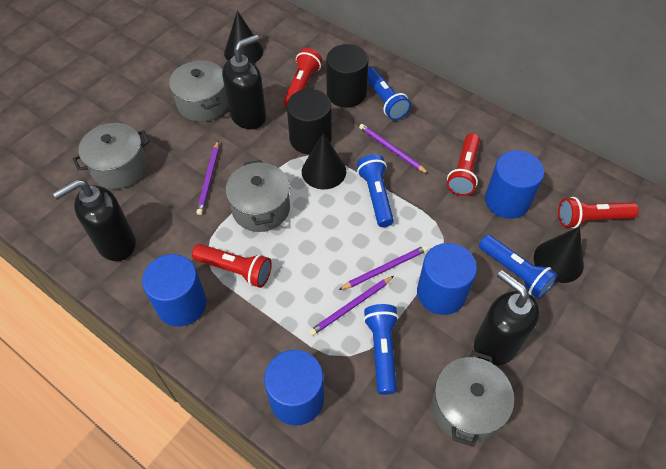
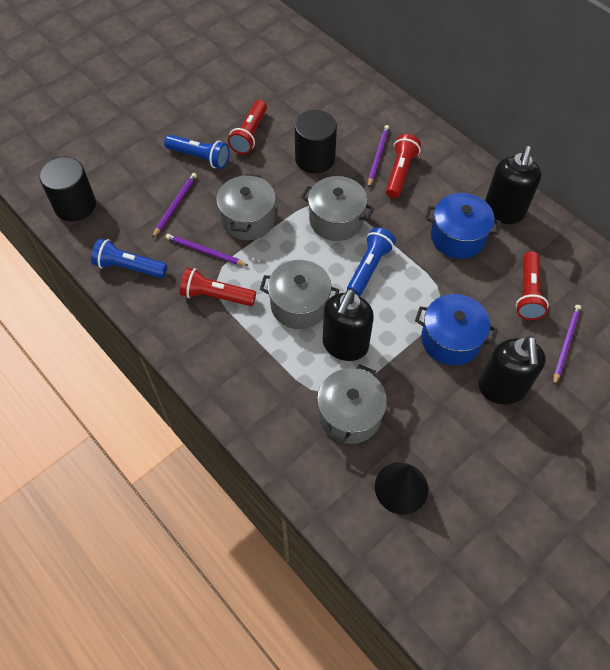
black cone: 3 -> 1
blue cylinder: 4 -> 0
blue flashlight: 4 -> 3
blue pot: 0 -> 2

